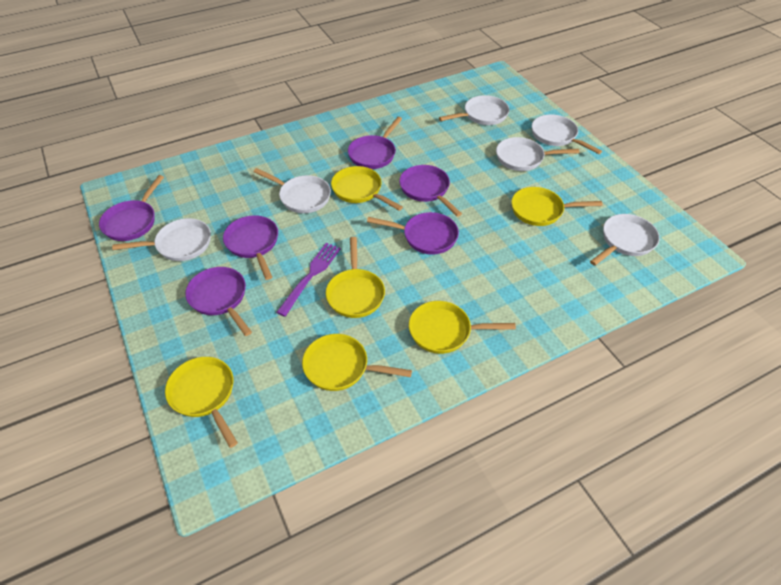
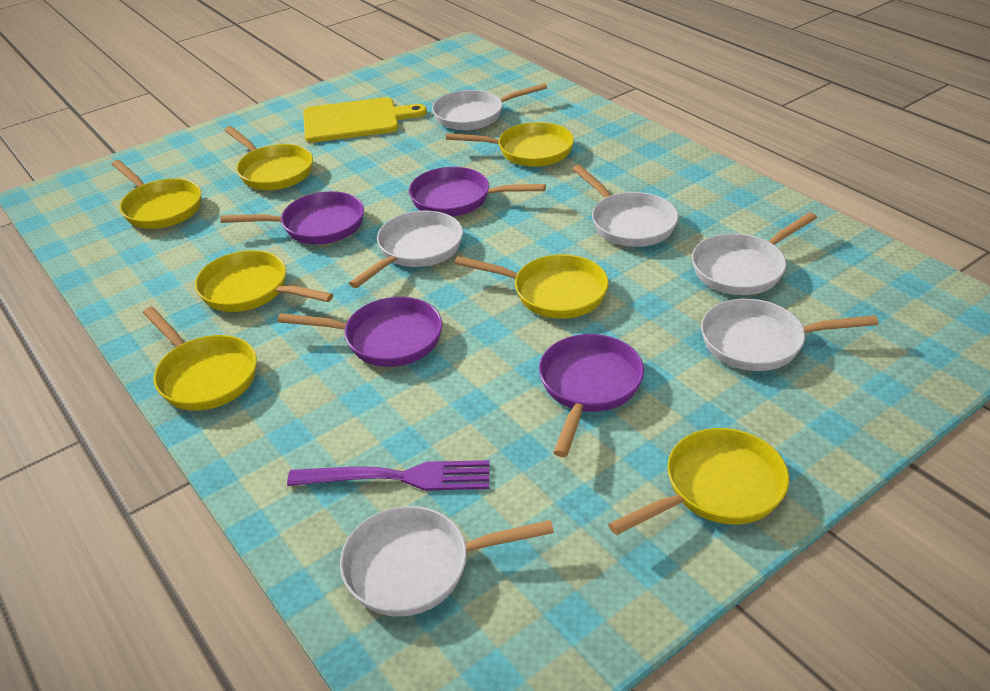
purple pan: 6 -> 4
yellow cutting board: 0 -> 1
yellow pan: 6 -> 7

